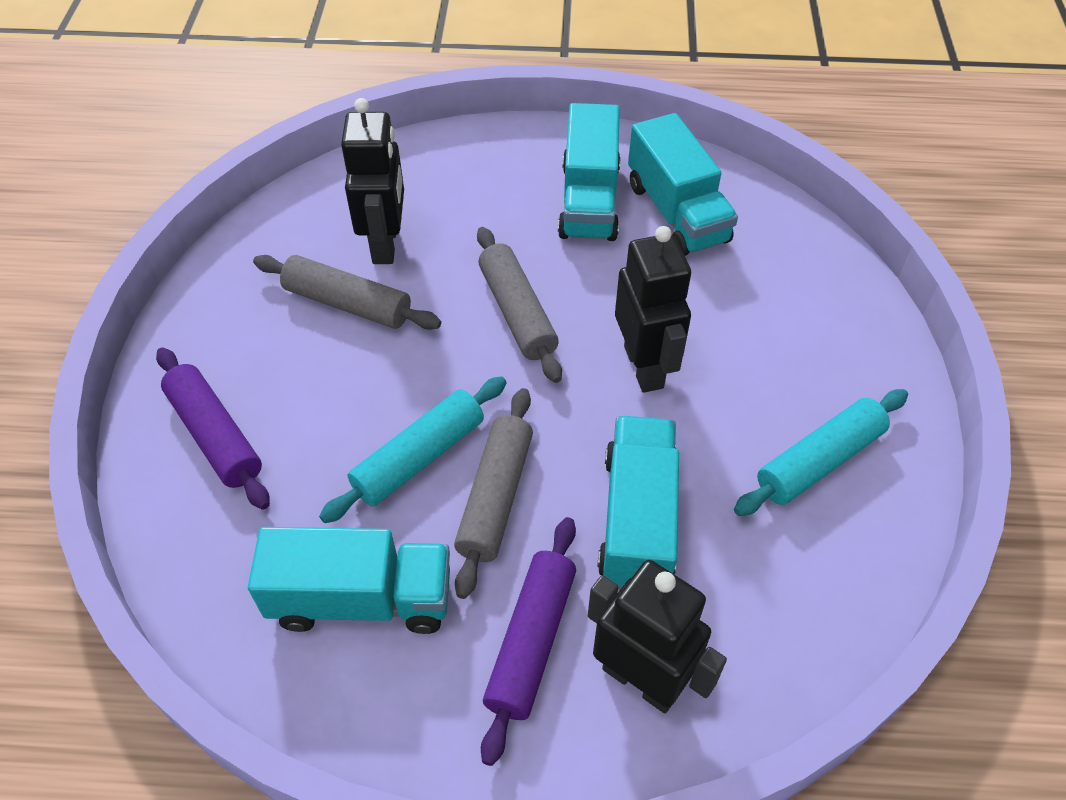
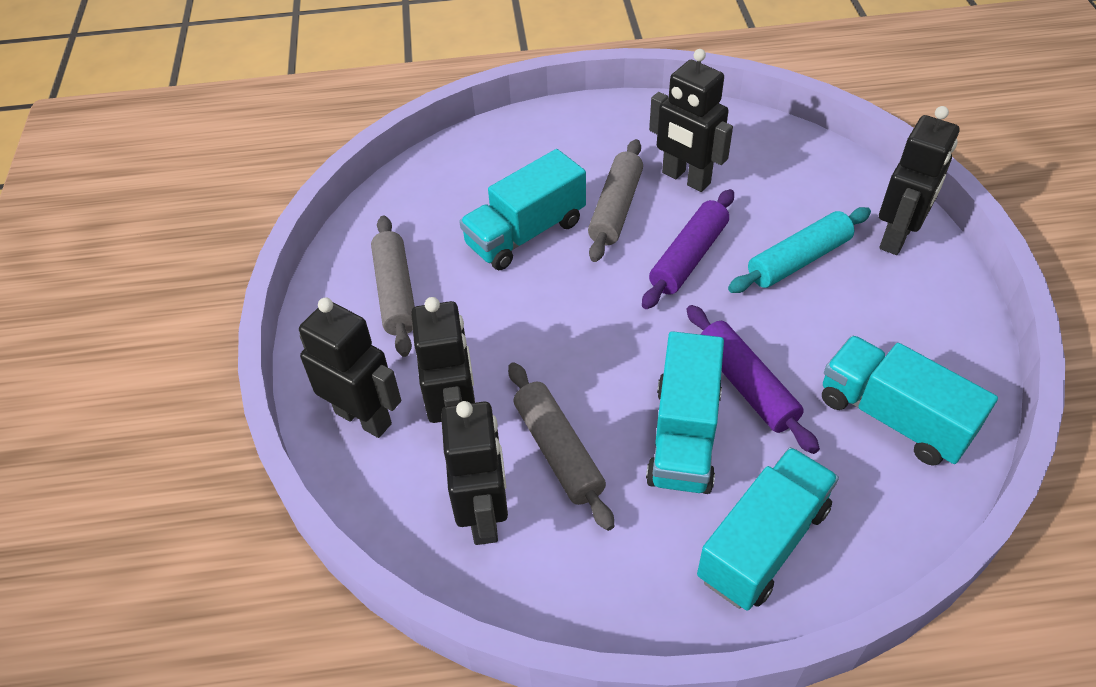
black robot: 3 -> 5
turquoise rolling pin: 2 -> 1

